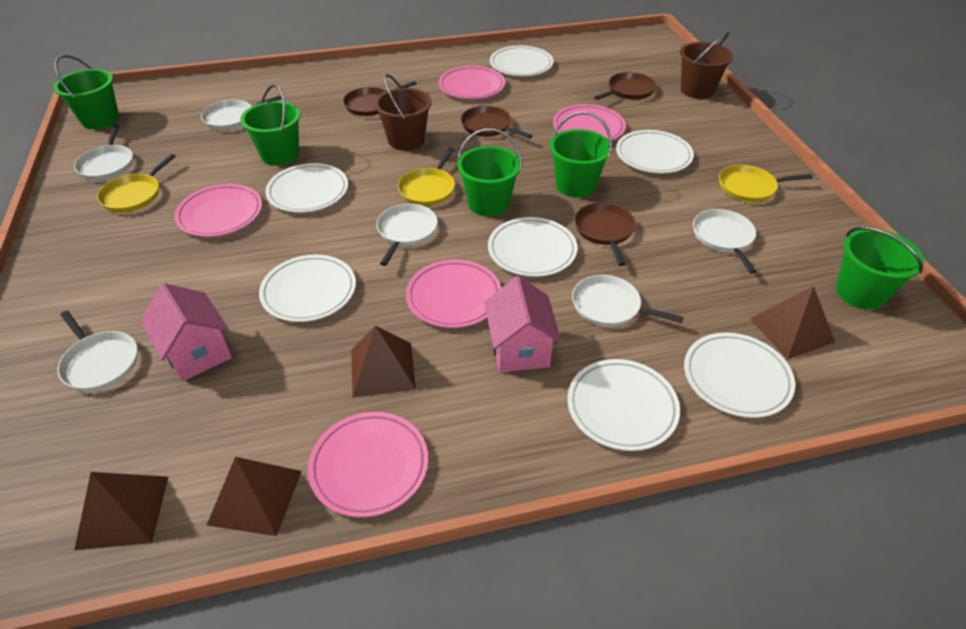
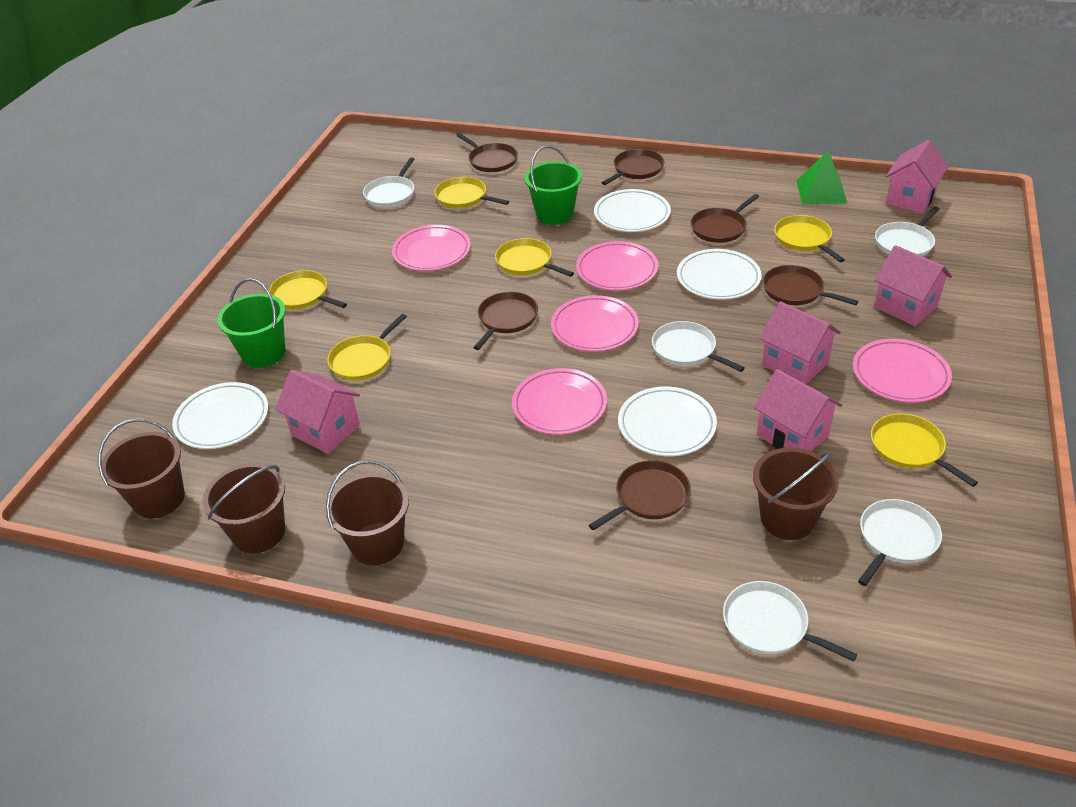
brown bucket: 2 -> 4
brown pan: 4 -> 6
brown pyramid: 4 -> 0
green bucket: 5 -> 2
green pyramid: 0 -> 1
pink house: 2 -> 5
white pan: 6 -> 5
white plate: 7 -> 4
yellow pan: 3 -> 6

